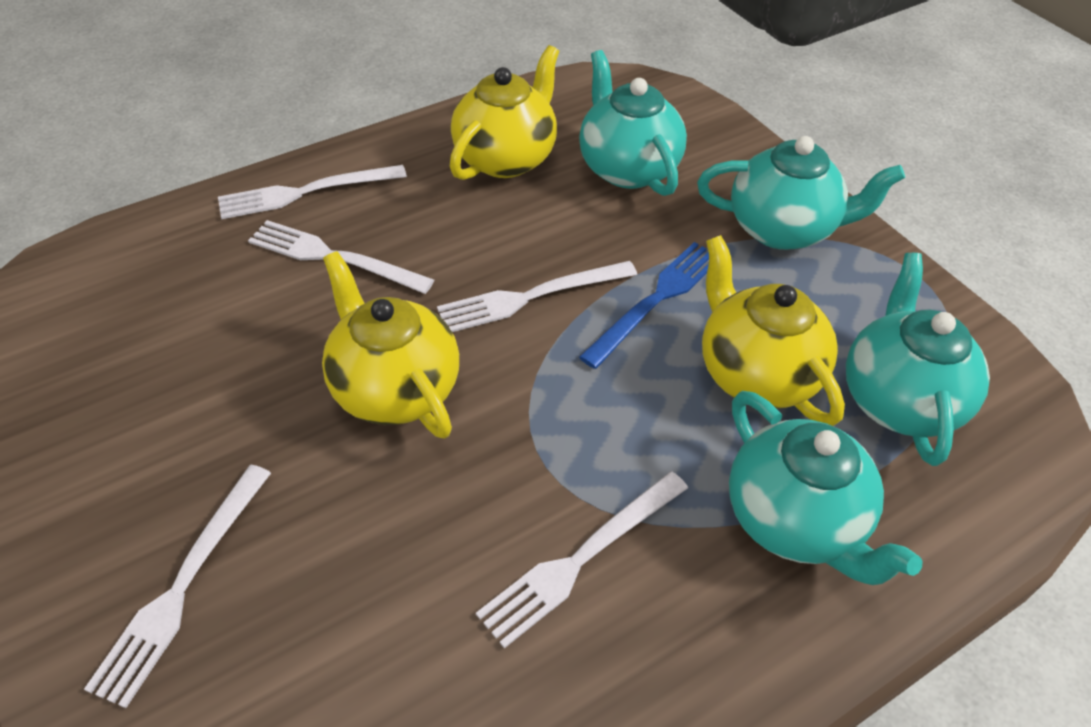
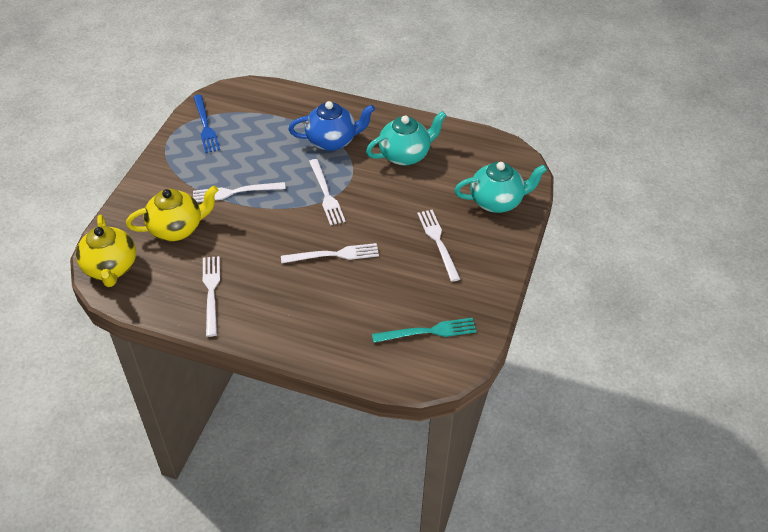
blue teapot: 0 -> 1
turquoise fork: 0 -> 1
turquoise teapot: 4 -> 2
yellow teapot: 3 -> 2

